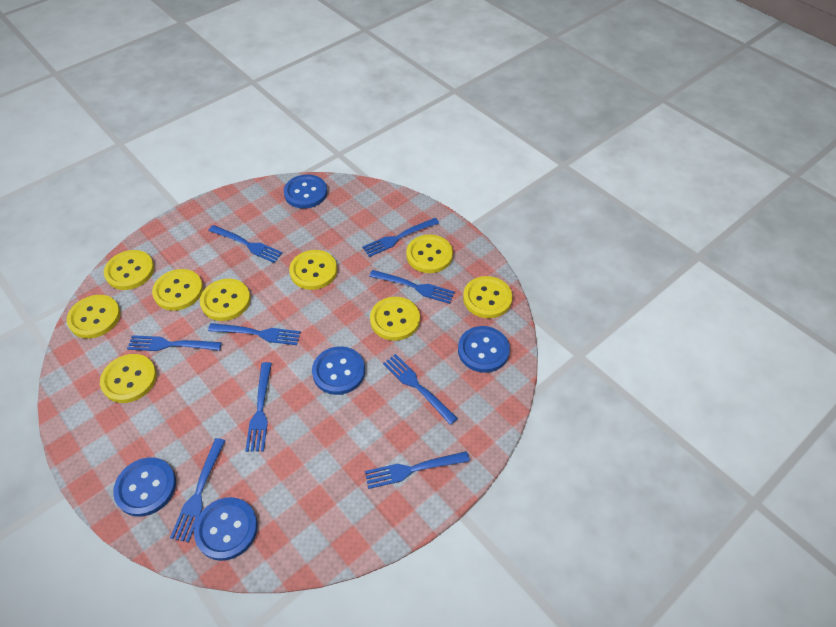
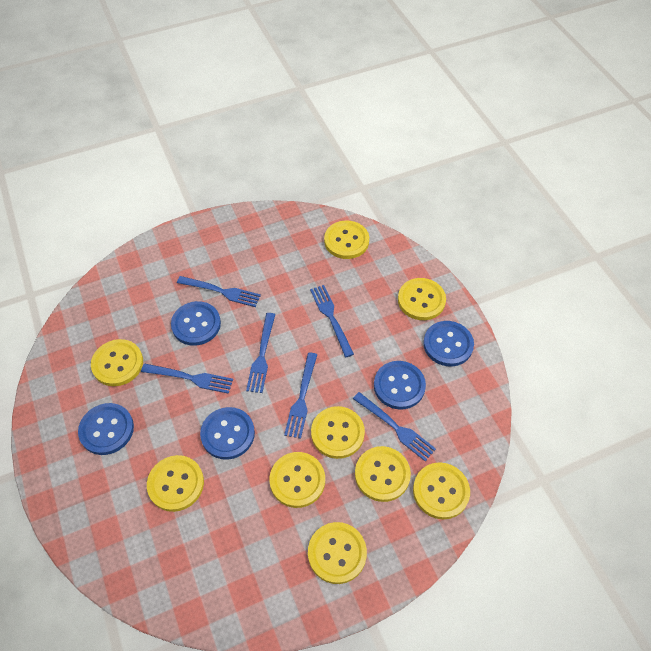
blue fork: 9 -> 6

